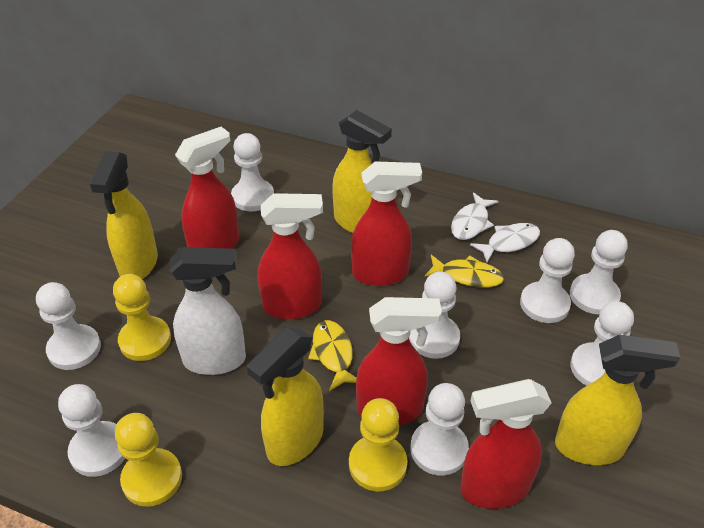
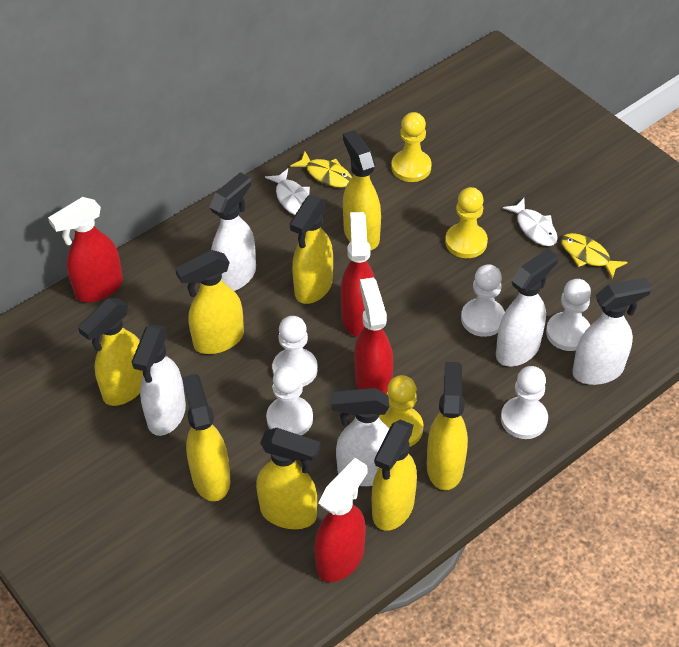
red spray bottle: 5 -> 4
white pawn: 8 -> 5
white spray bottle: 1 -> 5
yellow spray bottle: 4 -> 8

